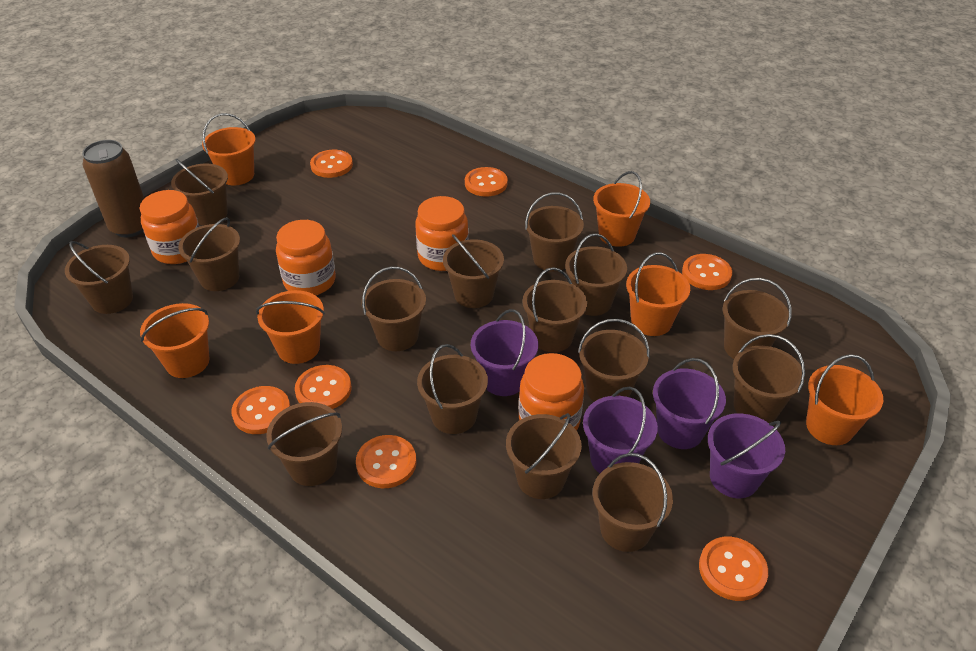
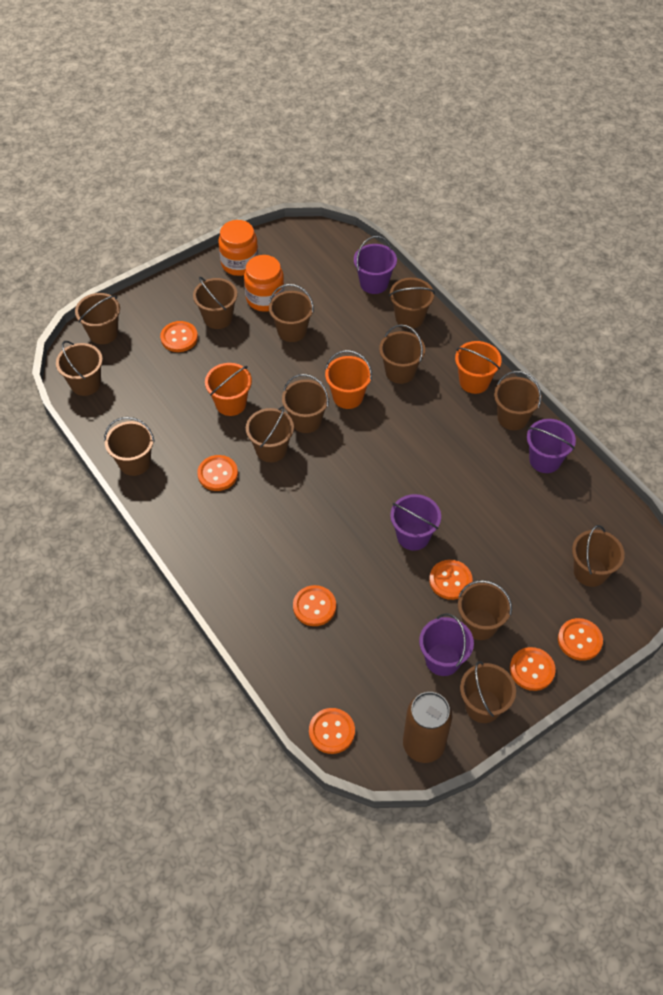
brown bucket: 15 -> 13
orange bucket: 6 -> 3
orange jar: 4 -> 2

